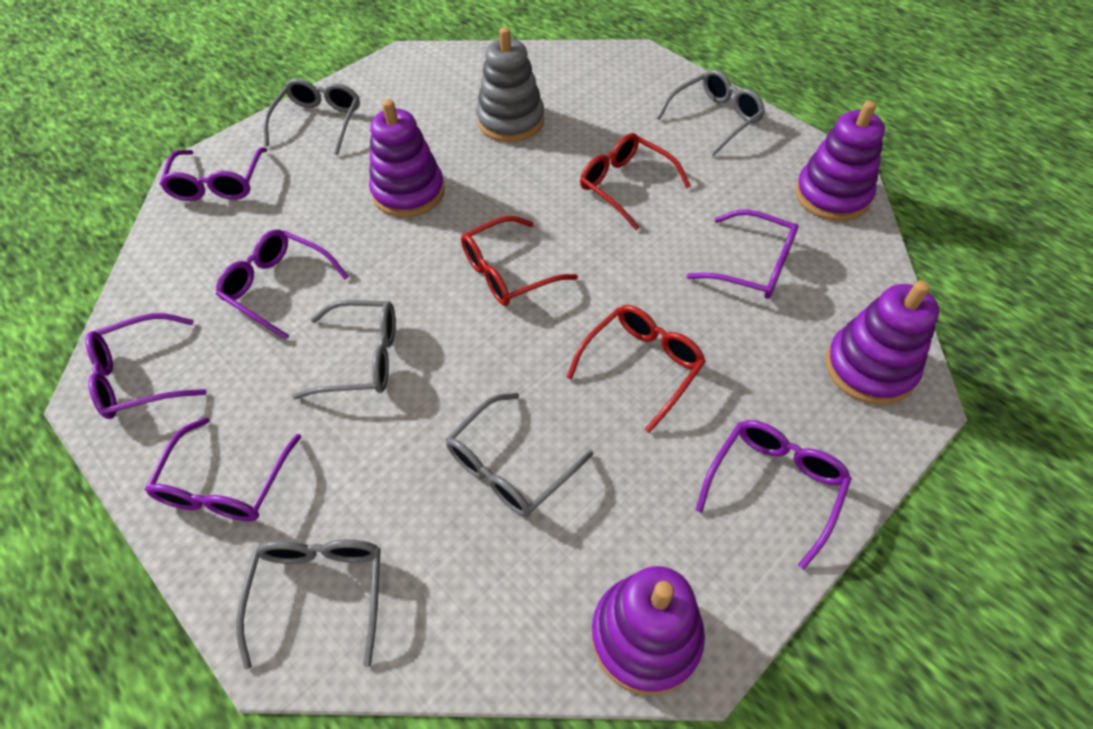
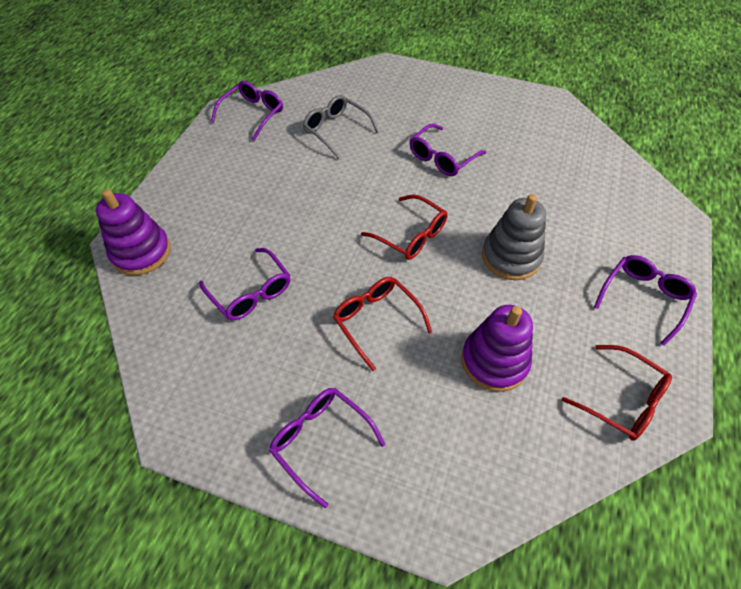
grey glasses: 5 -> 1
purple glasses: 6 -> 5
purple stacking toy: 4 -> 2

